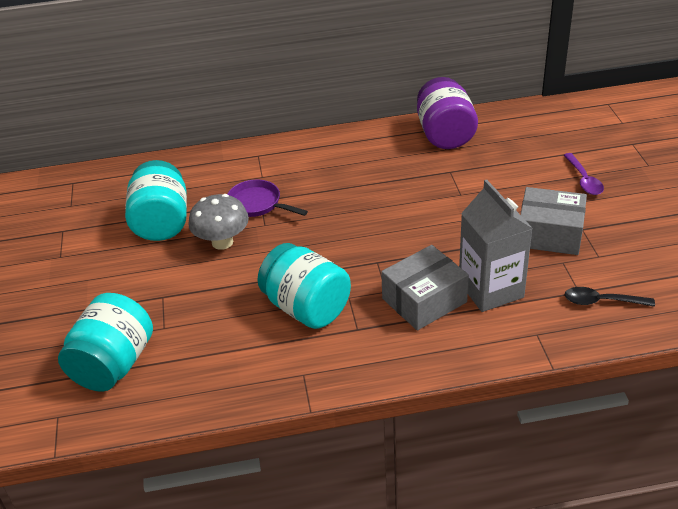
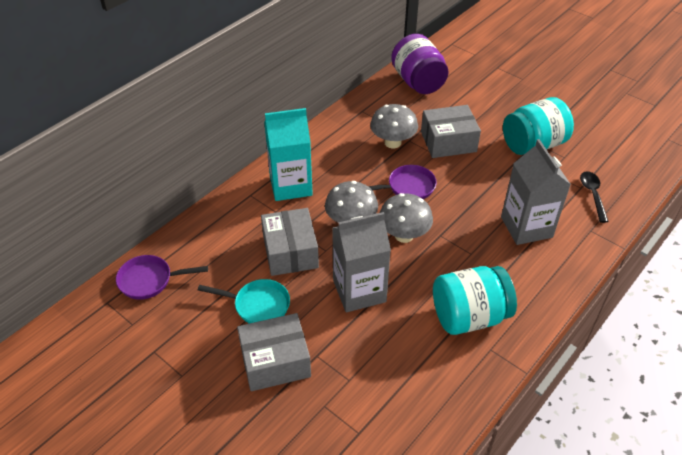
grey box: 2 -> 3
grey carton: 1 -> 2
grey mushroom: 1 -> 3
purple pan: 1 -> 2
purple spoon: 1 -> 0
turquoise carton: 0 -> 1
turquoise jar: 3 -> 2
turquoise pan: 0 -> 1

